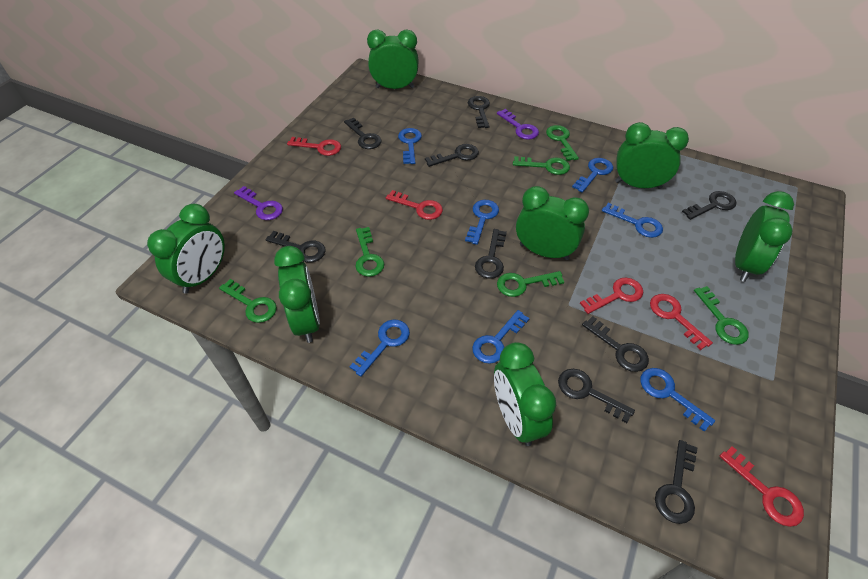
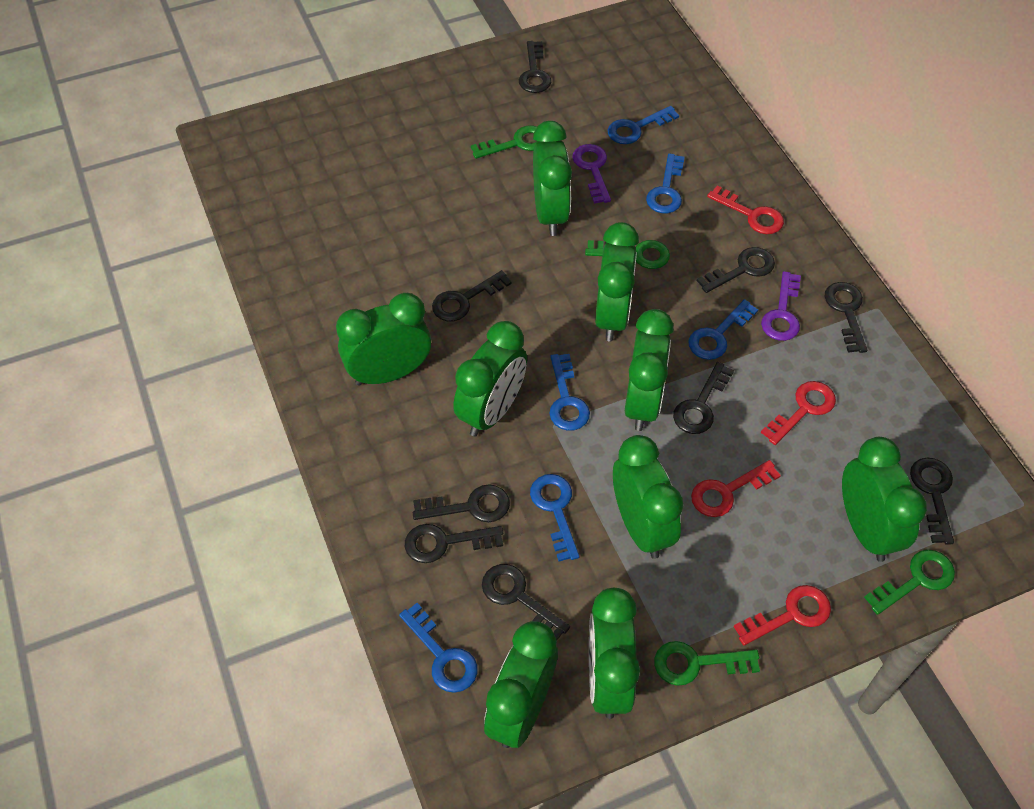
blue key: 7 -> 6
green clock: 7 -> 9
green key: 6 -> 4
red key: 5 -> 4

